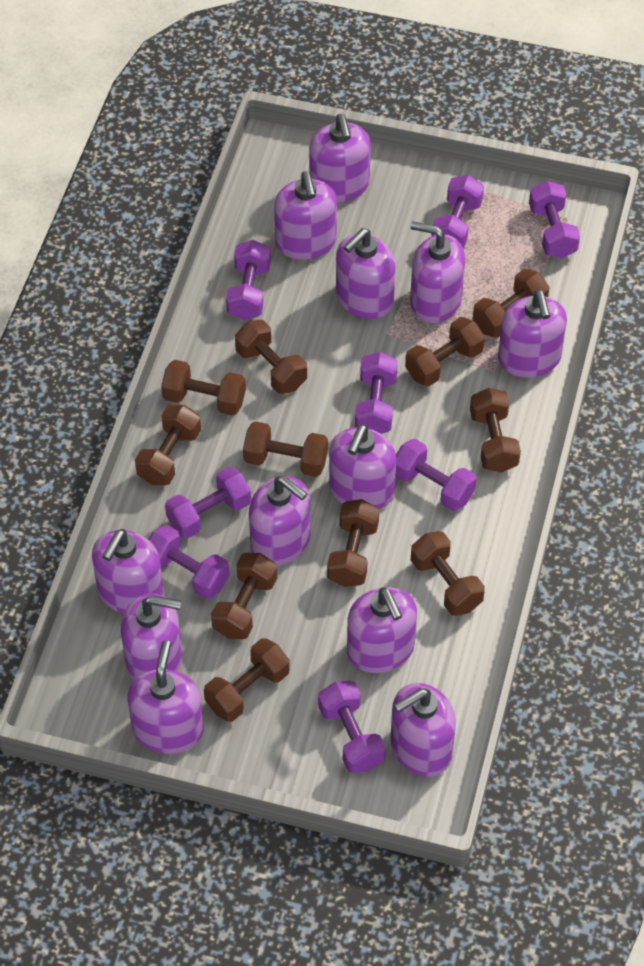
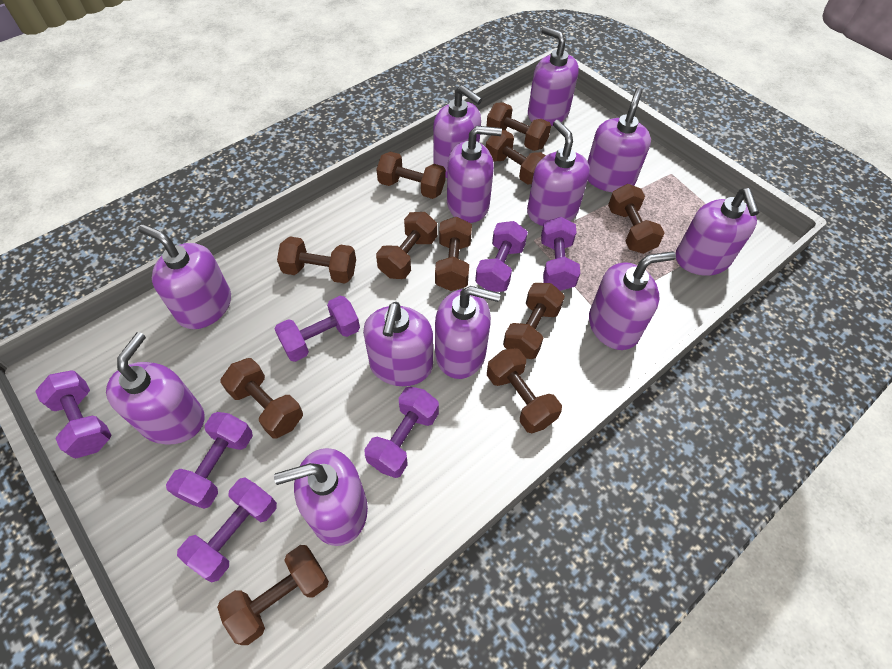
purple dumbbell: 8 -> 7

